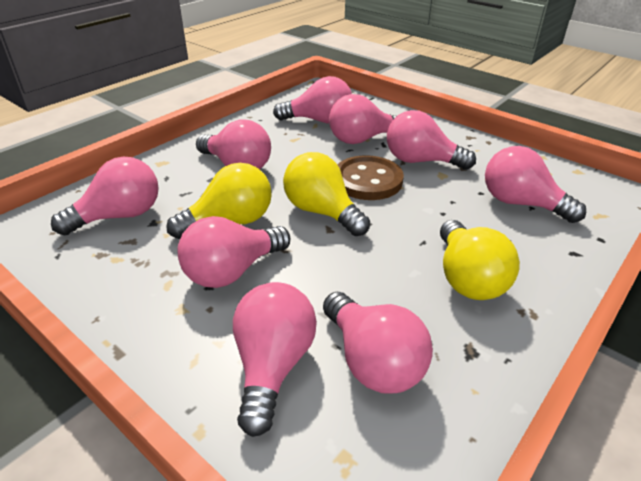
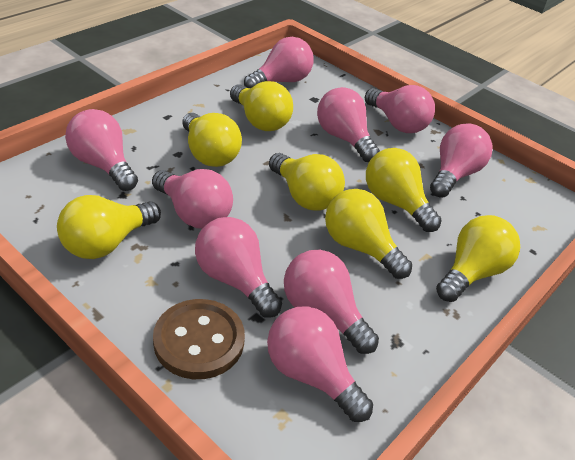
yellow light bulb: 3 -> 7

